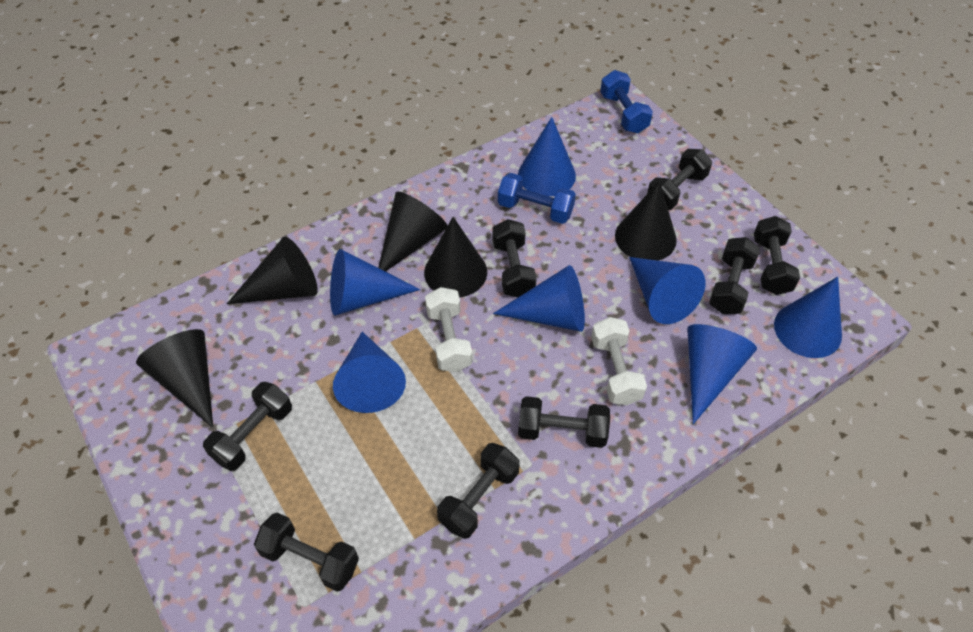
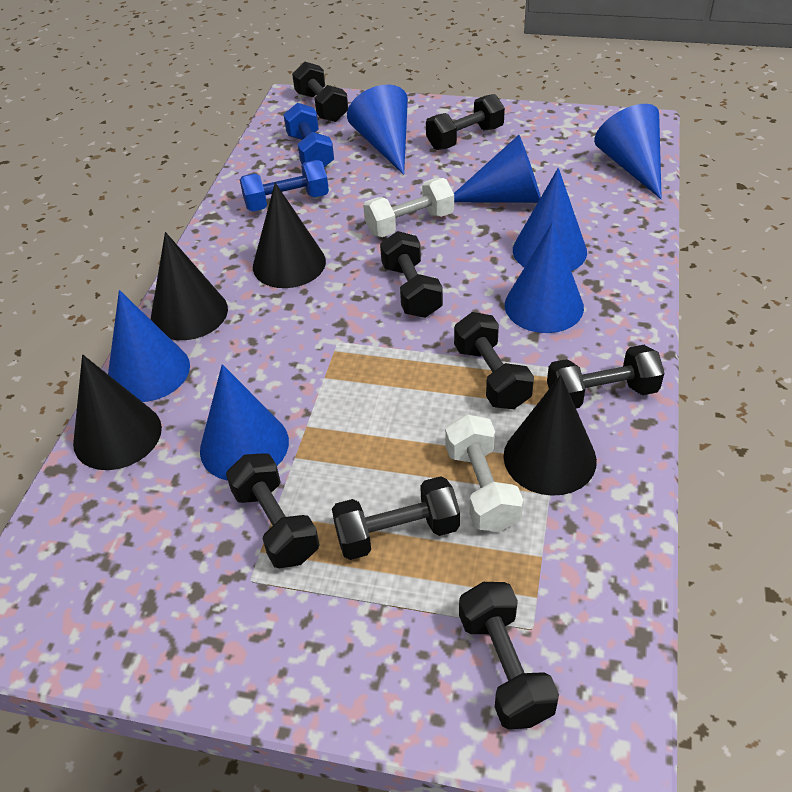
black cone: 5 -> 4

